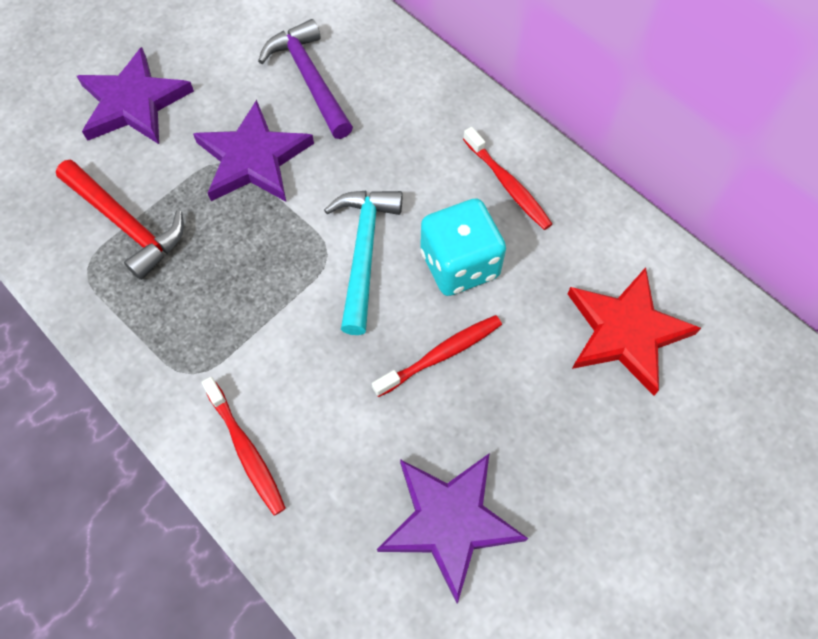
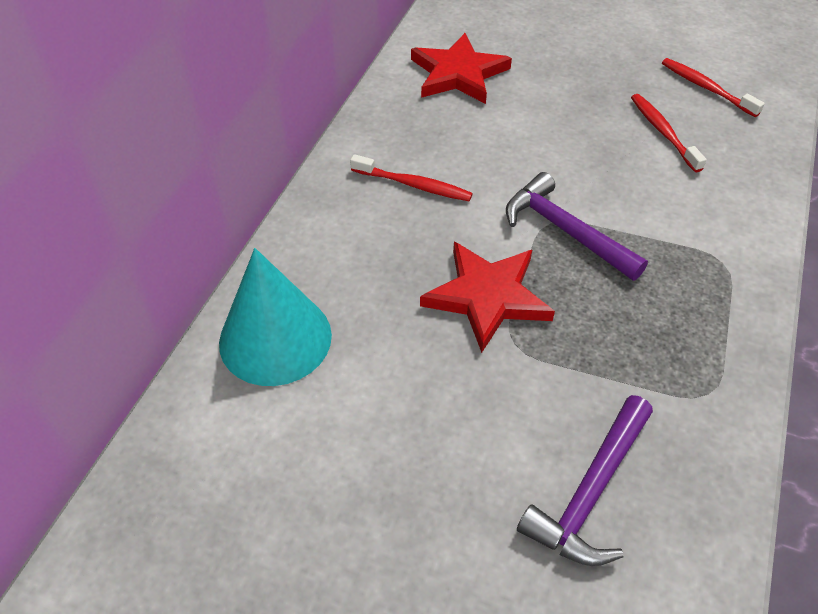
purple hammer: 1 -> 2
purple star: 3 -> 0
red hammer: 1 -> 0
red star: 1 -> 2
turquoise cone: 0 -> 1
turquoise dice: 1 -> 0
turquoise hammer: 1 -> 0

